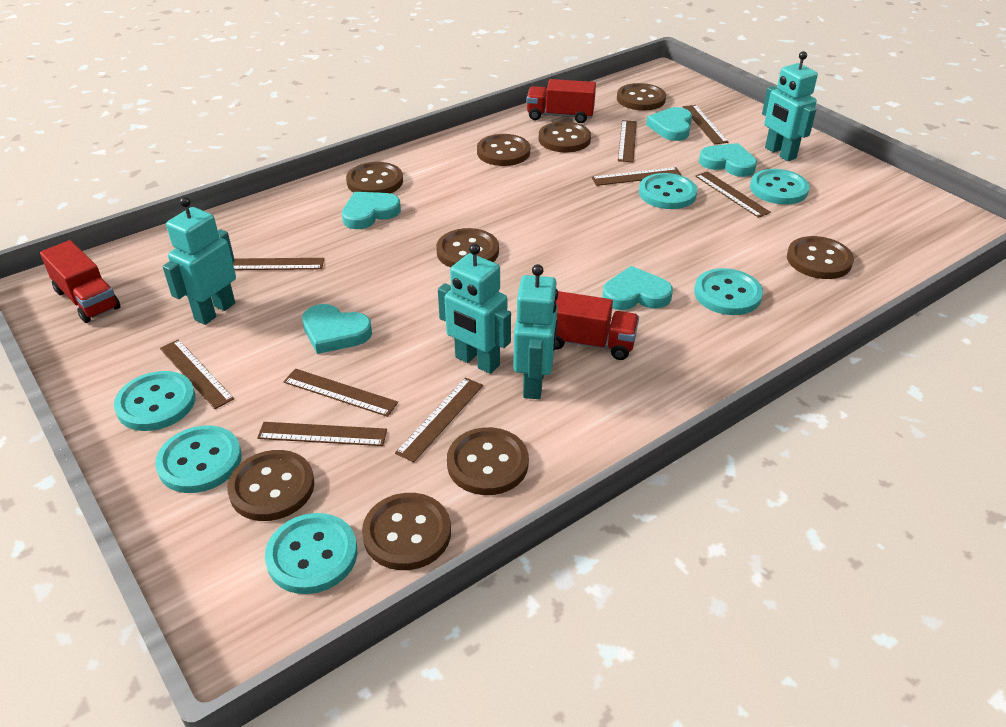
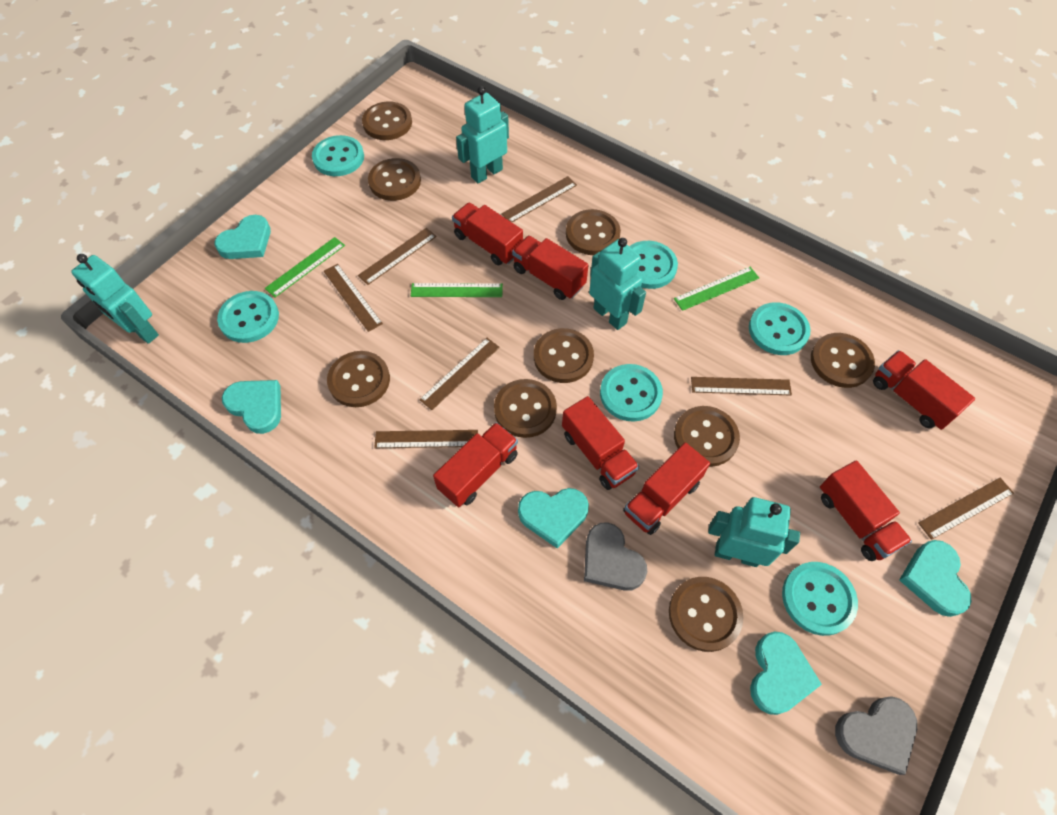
brown ruler: 9 -> 7
green ruler: 0 -> 3
grey heart: 0 -> 2
red truck: 3 -> 7

